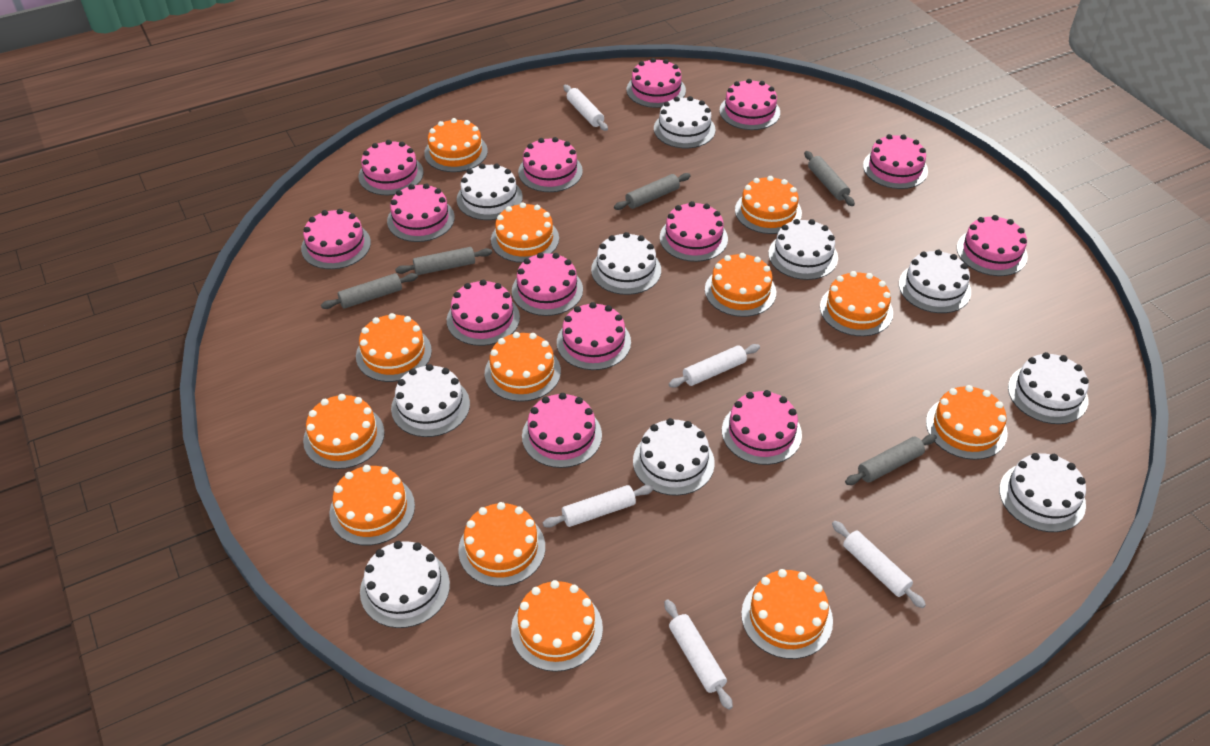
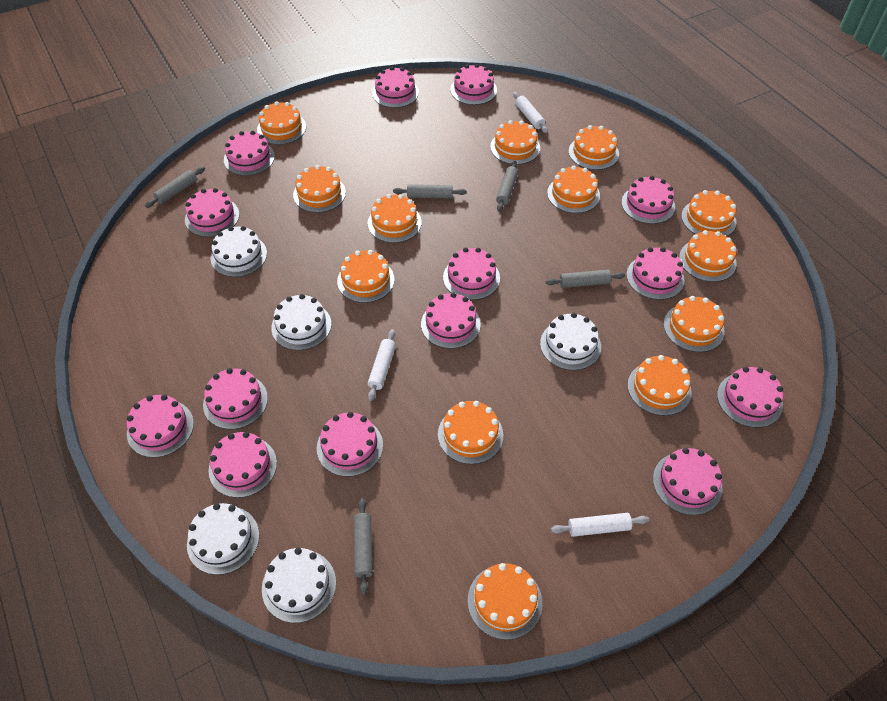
white cake: 10 -> 5
white rolling pin: 5 -> 3

